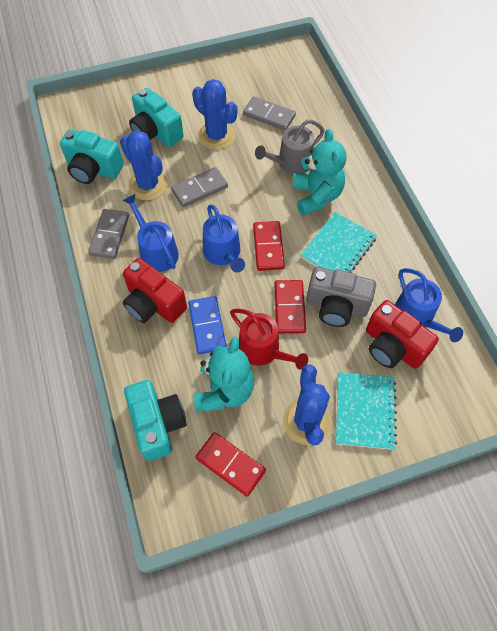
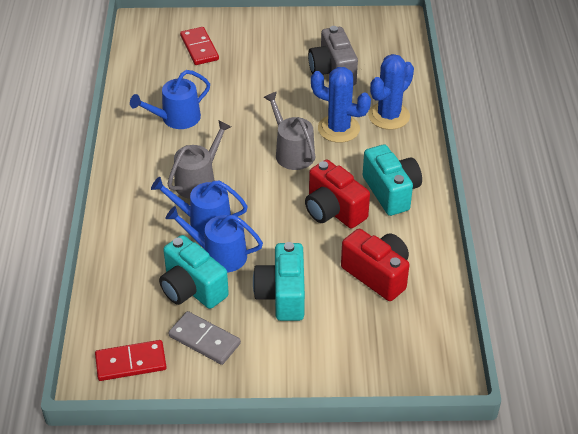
blue cactus: 3 -> 2
blue domino: 1 -> 0
grey domino: 3 -> 1
grey watering can: 1 -> 2
red domino: 3 -> 2
red watering can: 1 -> 0
turquoise notebook: 2 -> 0
turquoise teddy bear: 2 -> 0

